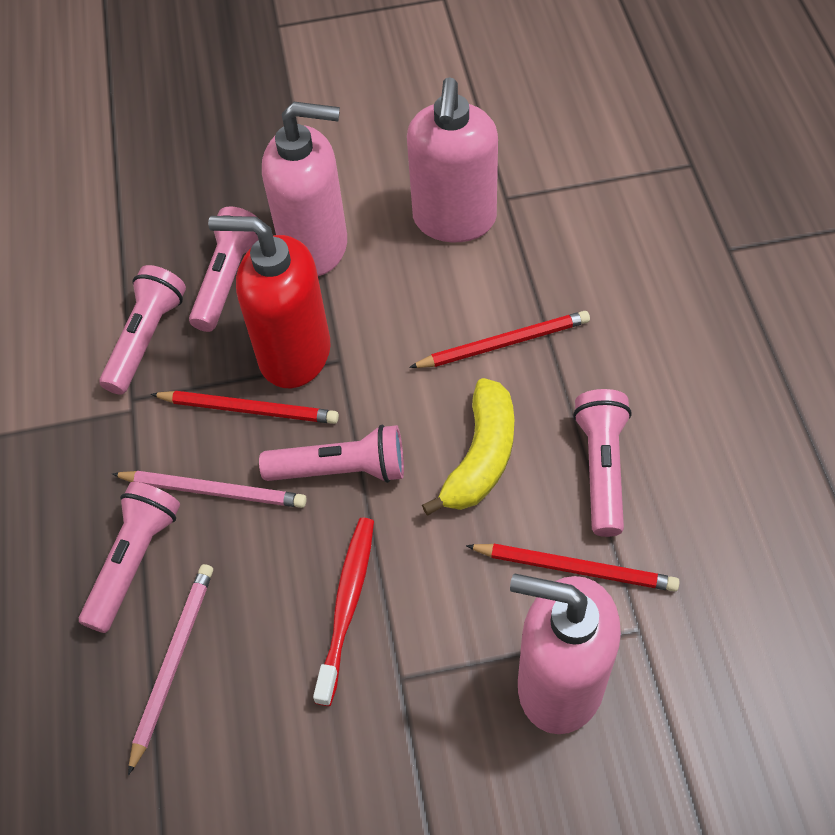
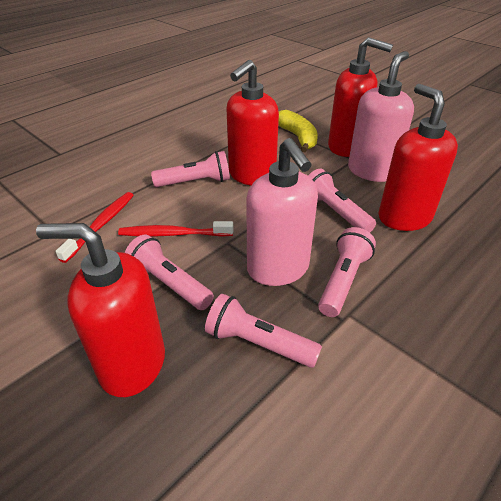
pink pencil: 2 -> 0
pink soap dispenser: 3 -> 2
red pencil: 3 -> 0
red soap dispenser: 1 -> 4
red toothbrush: 1 -> 2

